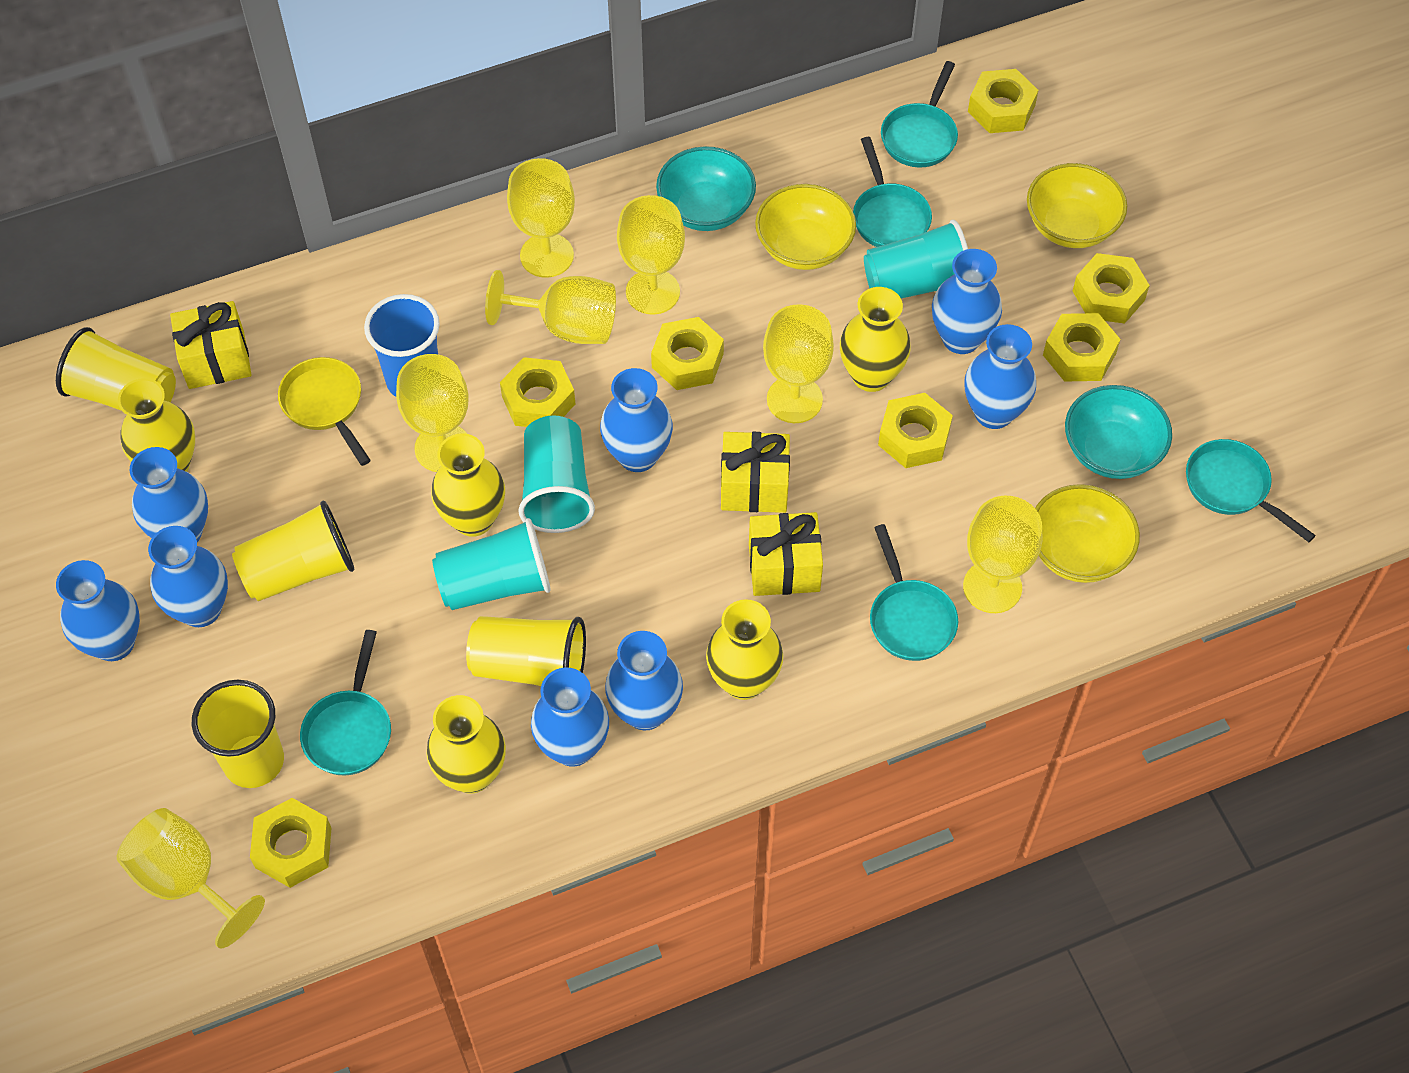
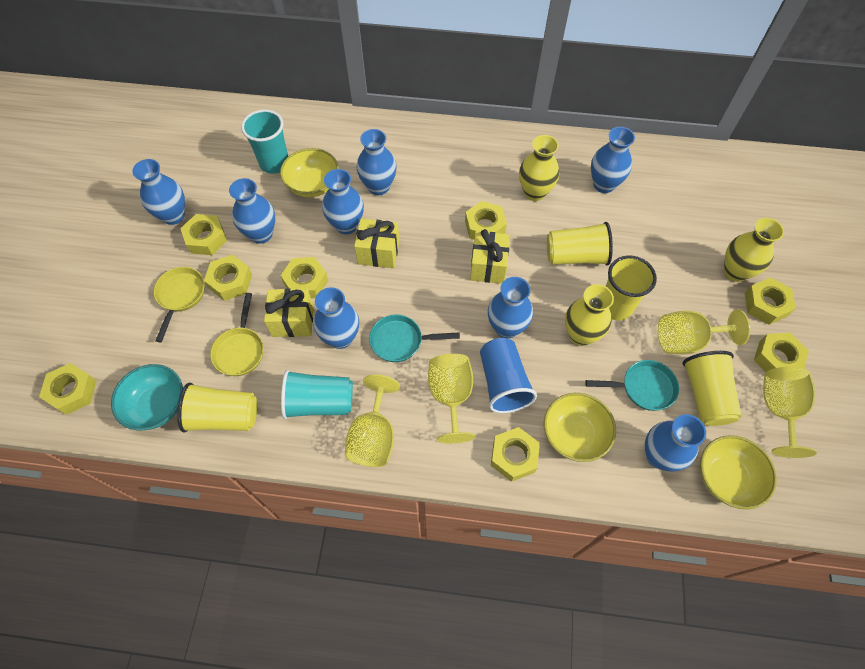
turquoise bowl: 2 -> 1
turquoise cup: 3 -> 2
turquoise pan: 5 -> 2
yellow goblet: 7 -> 4
yellow nut: 7 -> 8
yellow pan: 1 -> 2
yellow vase: 5 -> 3

